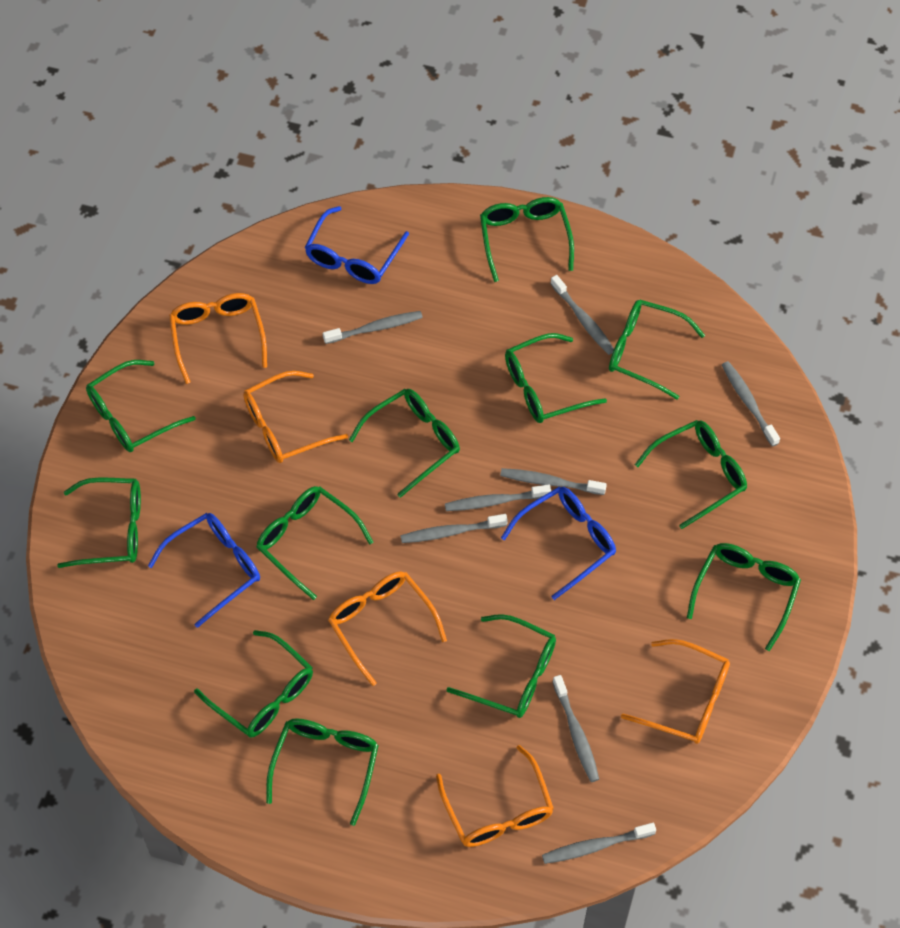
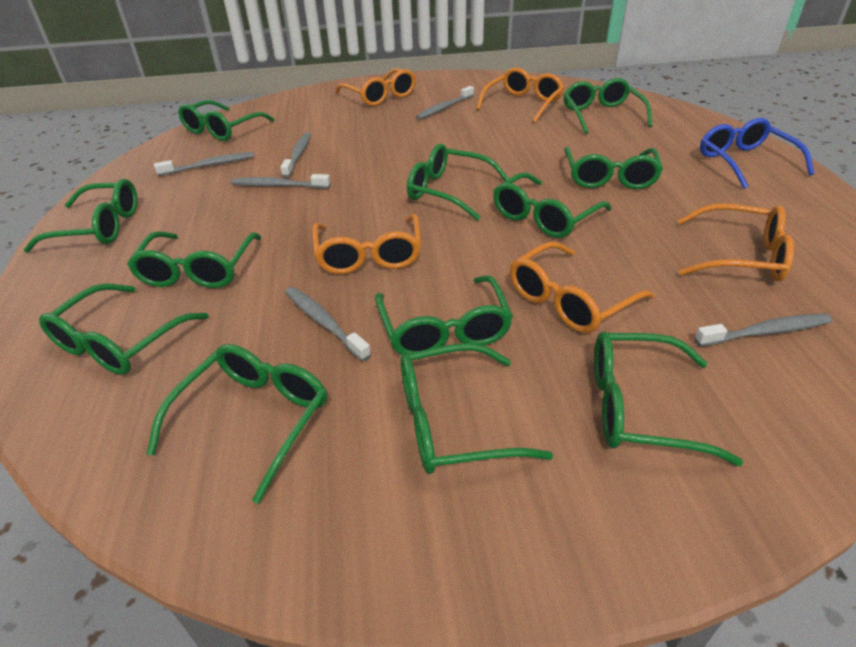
blue glasses: 3 -> 1
grey toothbrush: 8 -> 6

